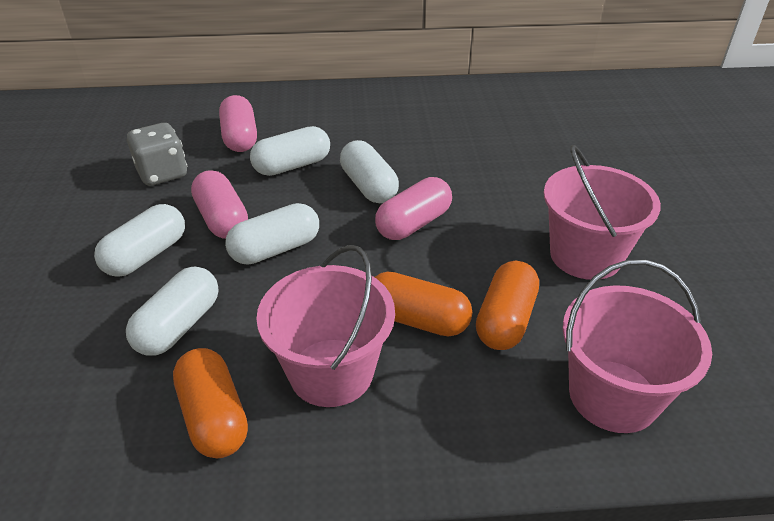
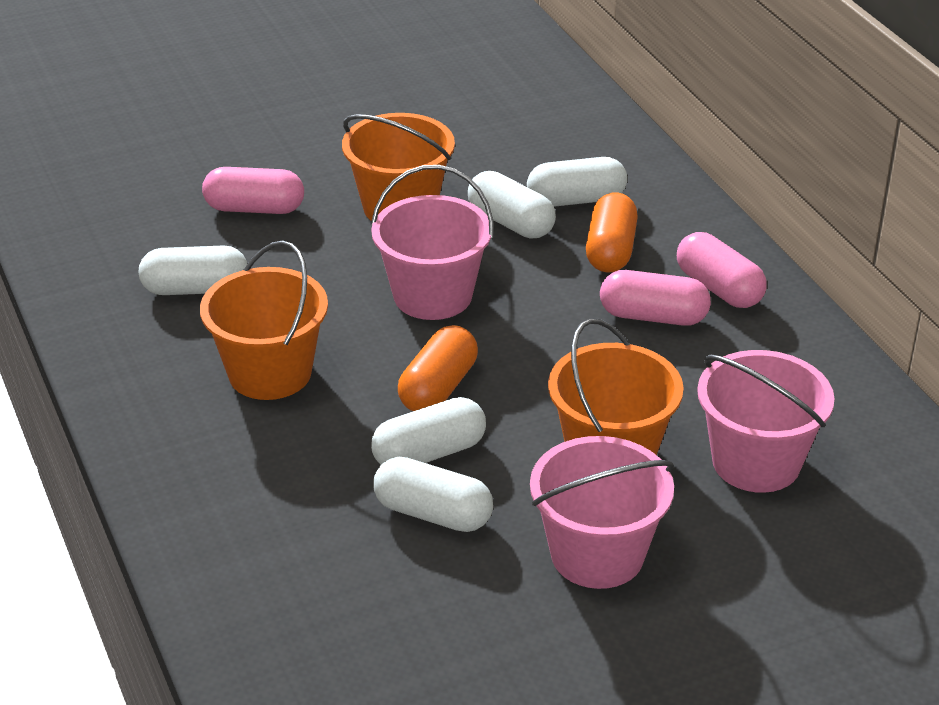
grey dice: 1 -> 0
orange bucket: 0 -> 3
orange capsule: 3 -> 2

